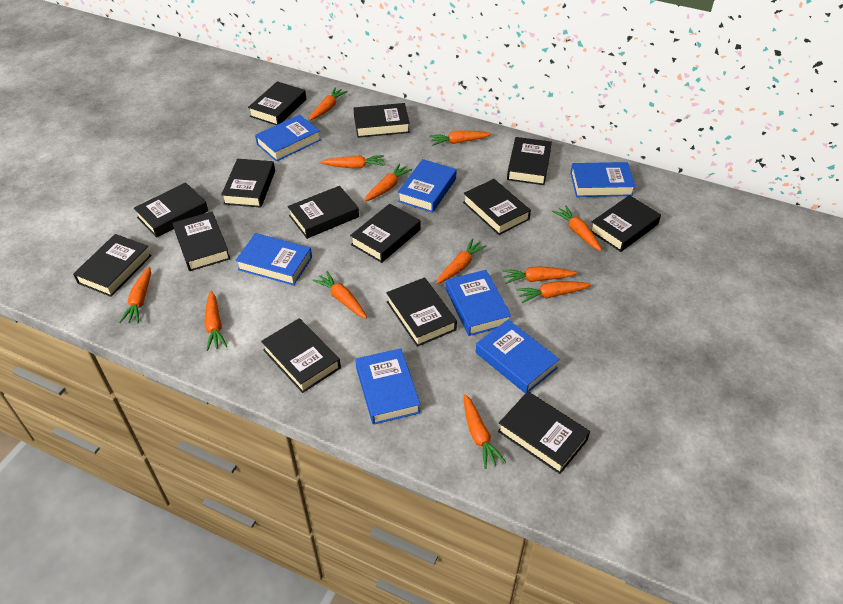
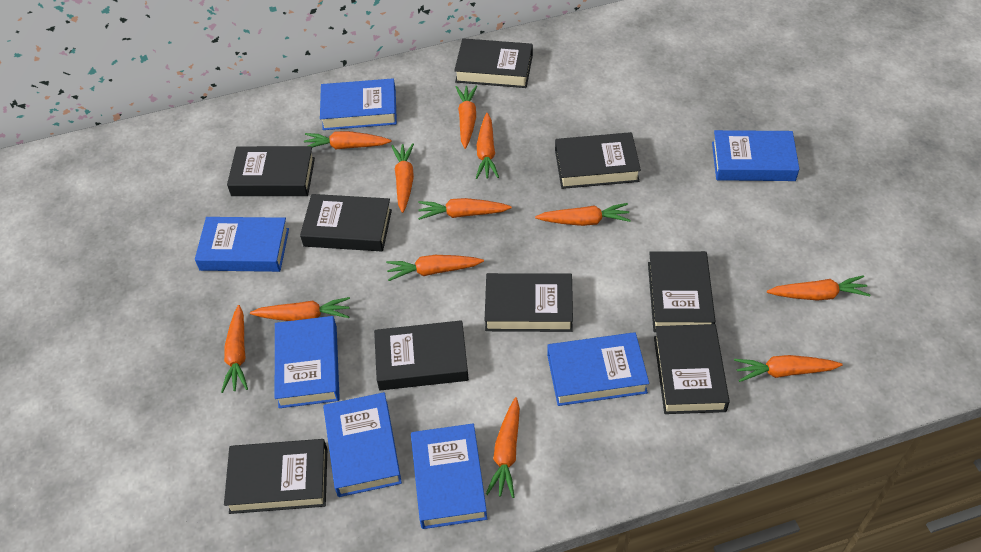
black book: 14 -> 9

